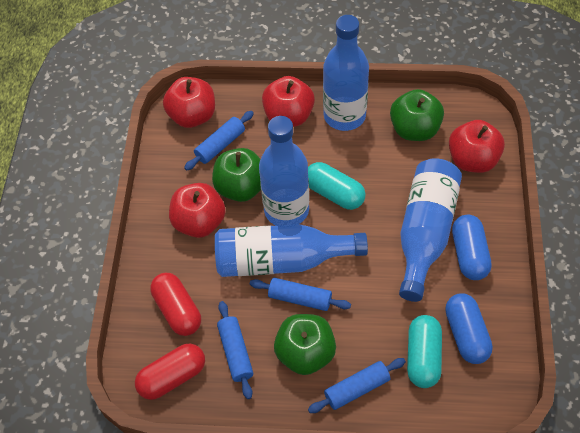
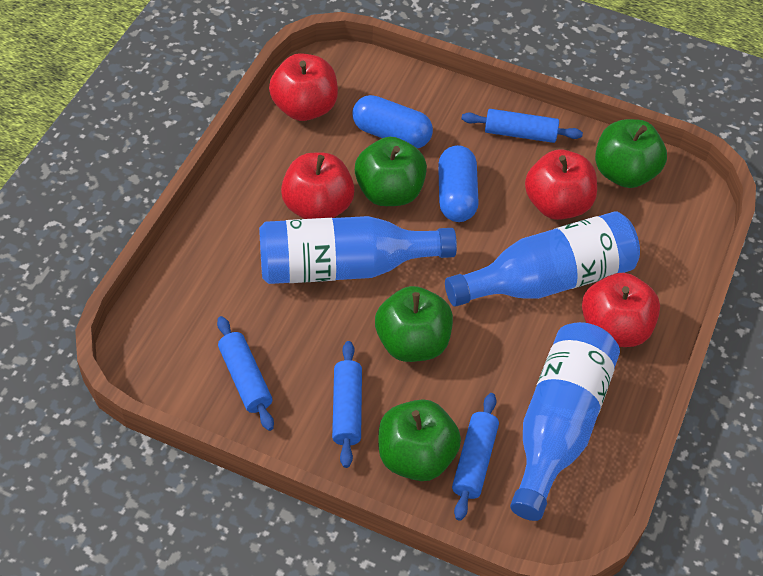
blue bottle: 4 -> 3
green apple: 3 -> 4
red capsule: 2 -> 0
turquoise capsule: 2 -> 0

